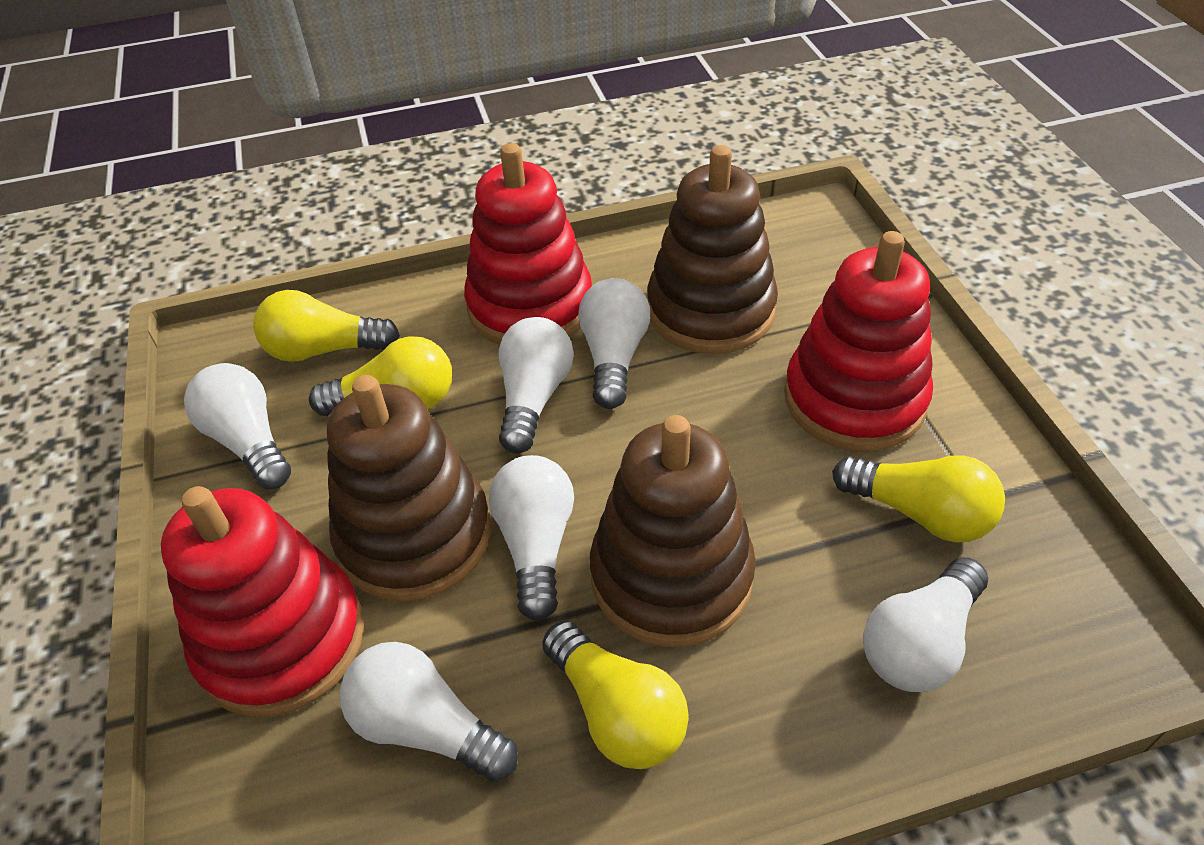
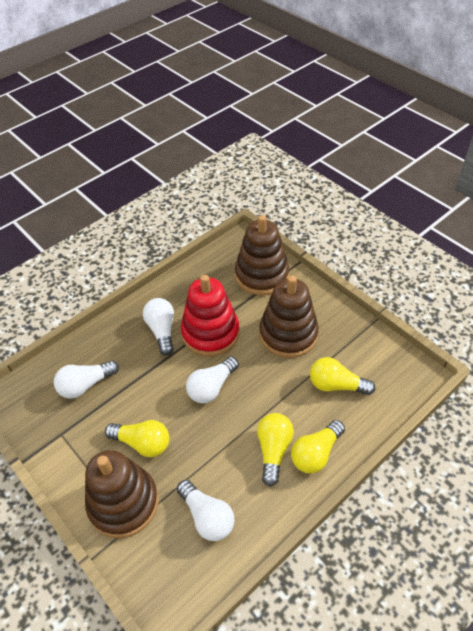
red stacking toy: 3 -> 1
white light bulb: 6 -> 4

